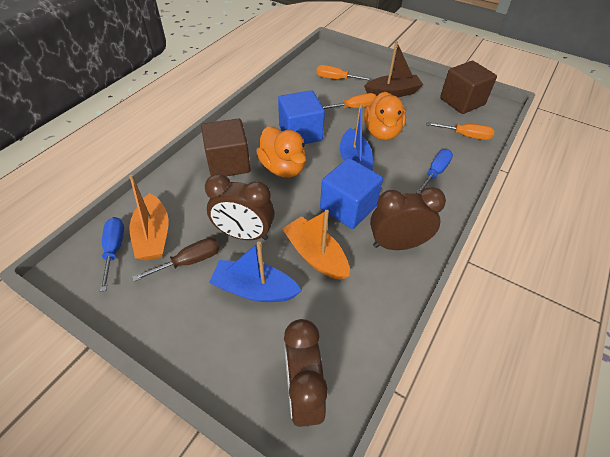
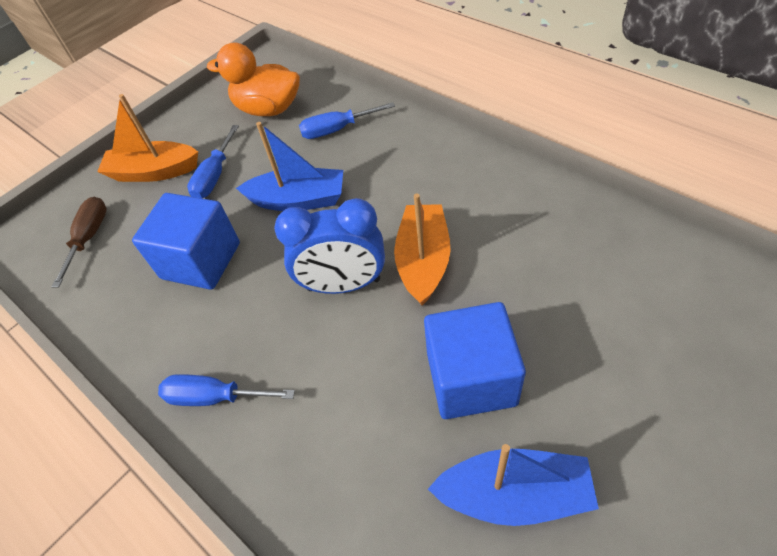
blue clock: 0 -> 1
blue screwdriver: 2 -> 3
brown boat: 1 -> 0
brown clock: 3 -> 0
brown cube: 2 -> 0
orange duck: 2 -> 1
orange screwdriver: 3 -> 0

